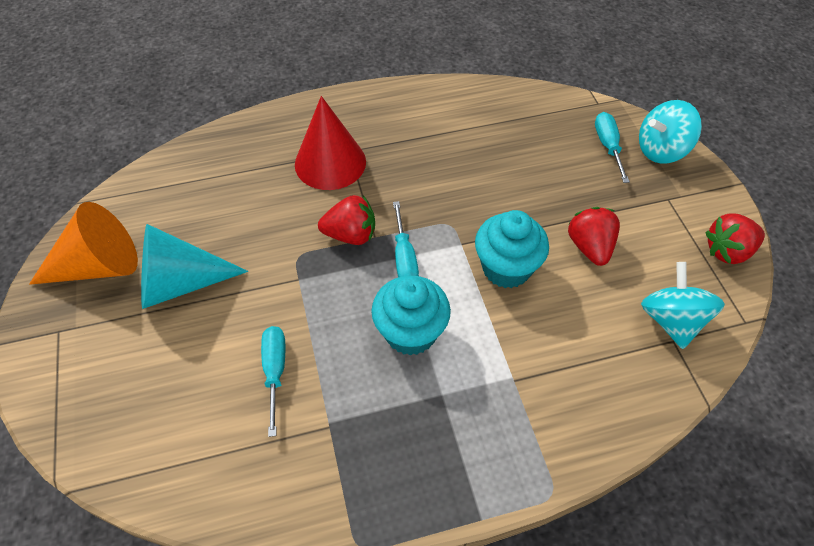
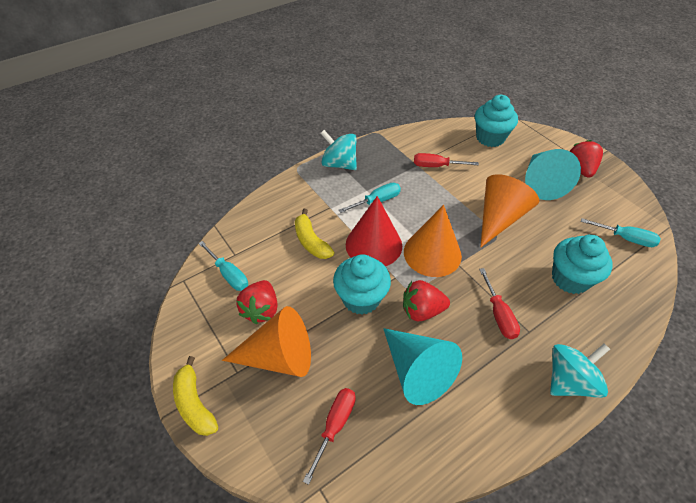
orange cone: 1 -> 3
red screwdriver: 0 -> 3
turquoise cone: 1 -> 2
turquoise cupcake: 2 -> 3
yellow banana: 0 -> 2

